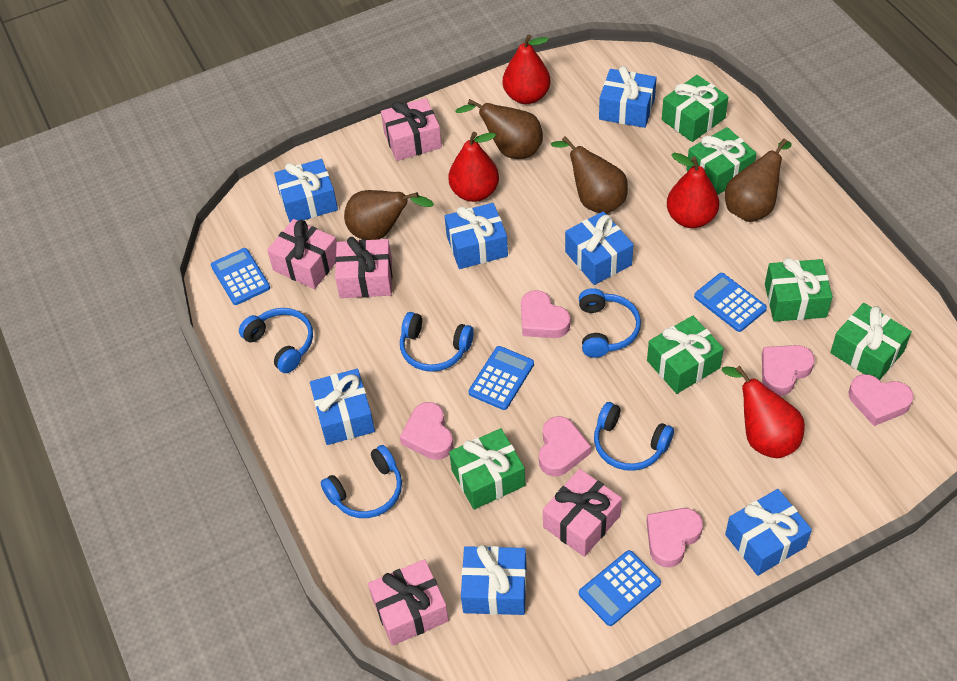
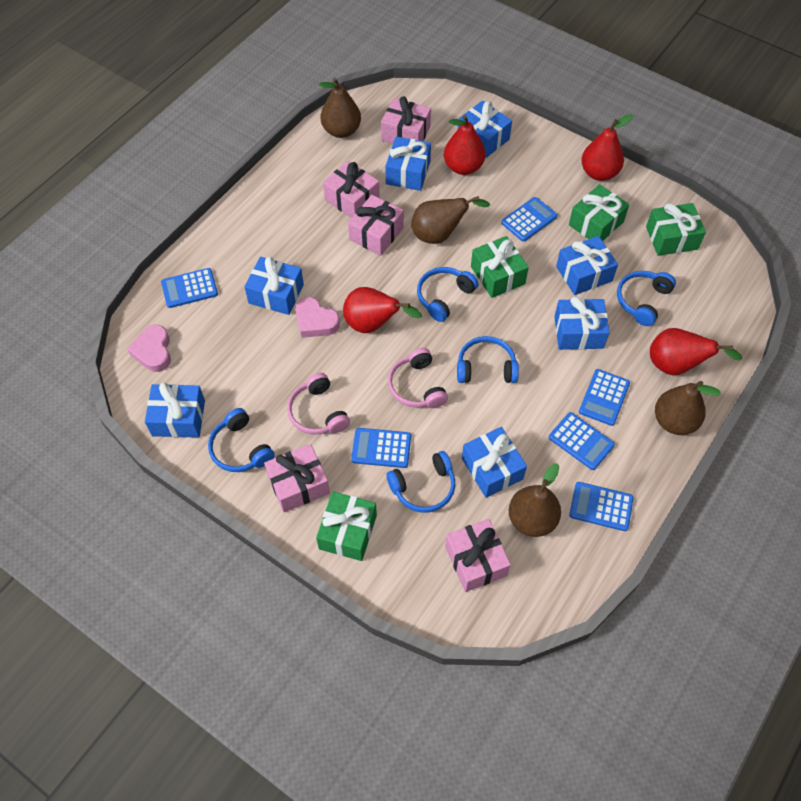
blue calculator: 4 -> 6
green gift: 6 -> 4
pink headphones: 0 -> 2
pink heart: 6 -> 2

